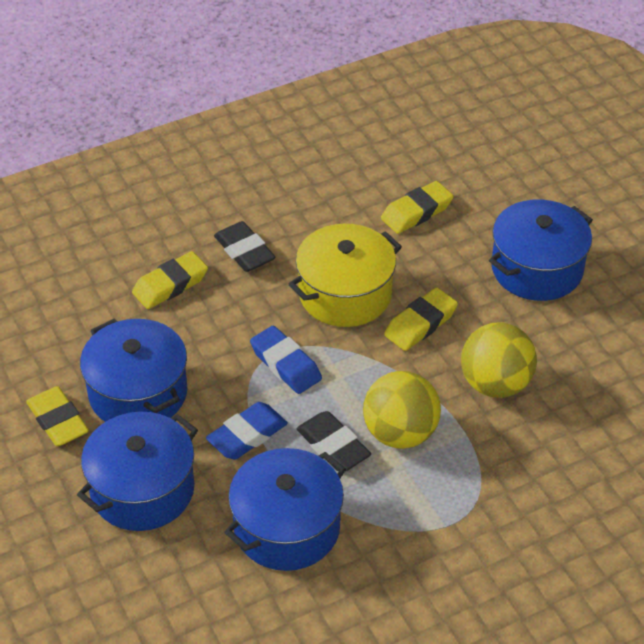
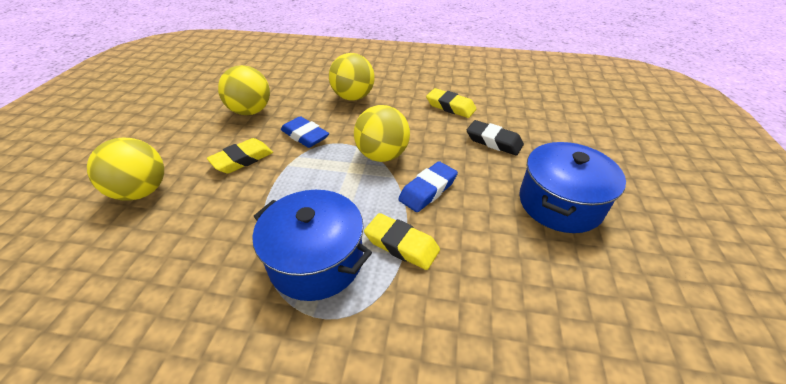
black eraser: 2 -> 1
blue pot: 4 -> 2
yellow ball: 2 -> 4
yellow eraser: 4 -> 3
yellow pot: 1 -> 0

